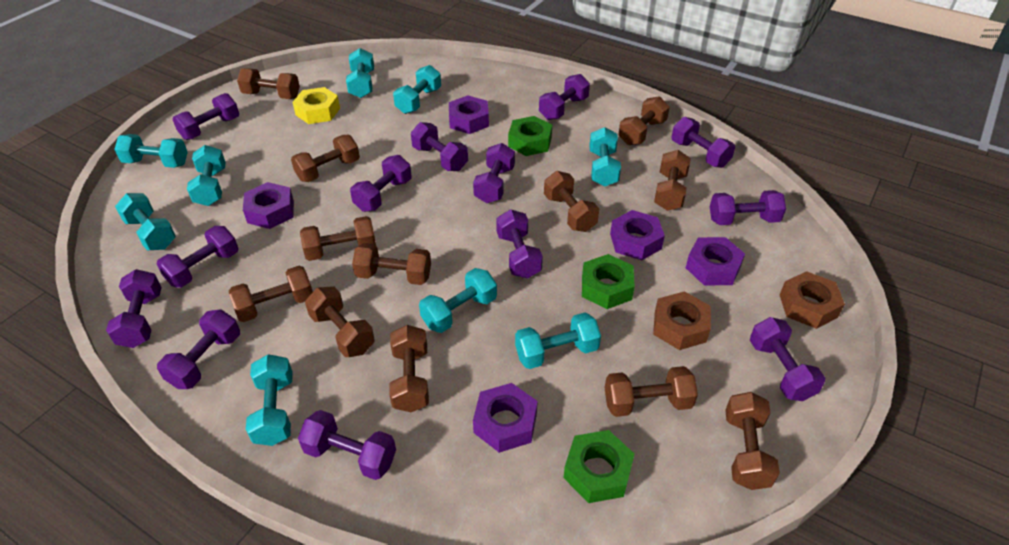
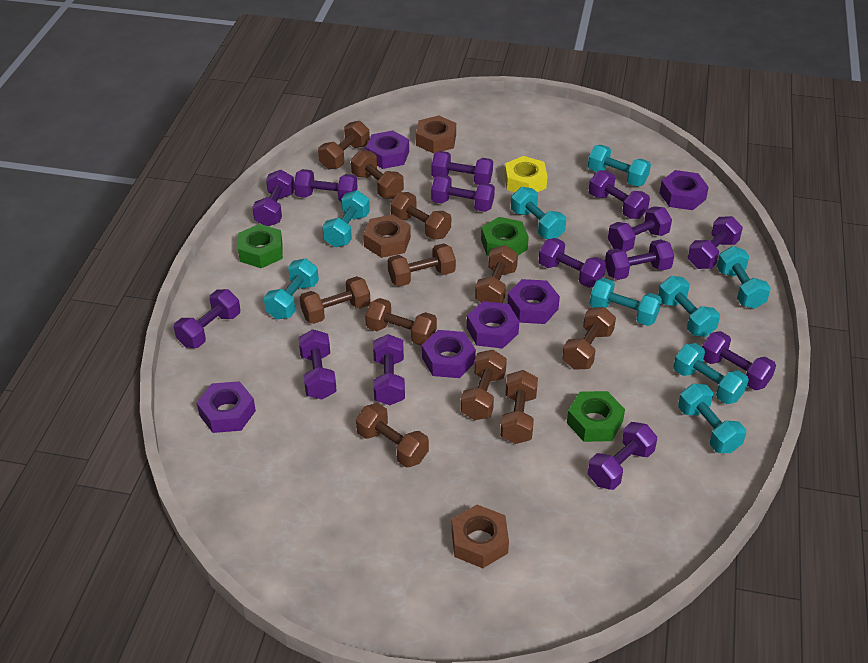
brown dumbbell: 12 -> 11
brown nut: 2 -> 3
purple dumbbell: 13 -> 14
purple nut: 5 -> 6

